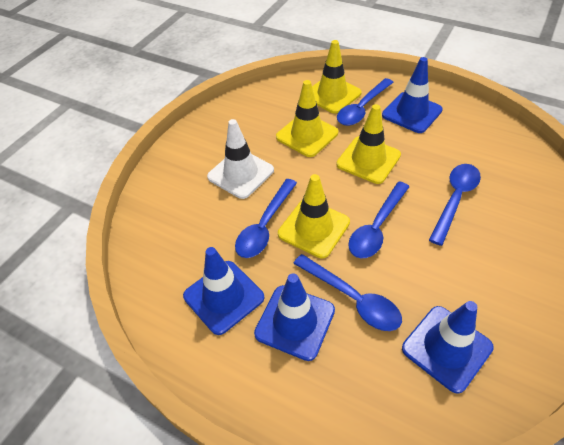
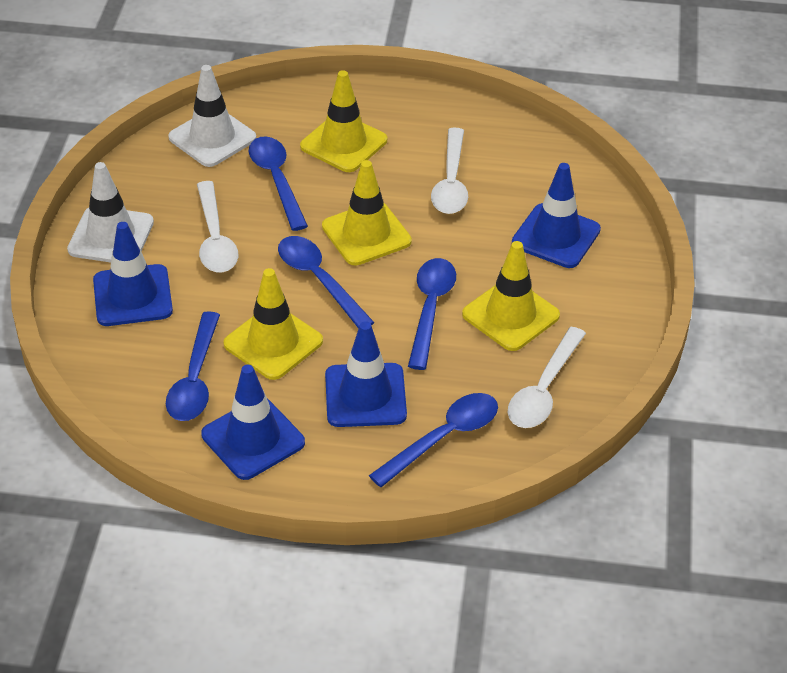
white spoon: 0 -> 3
white traffic cone: 1 -> 2

